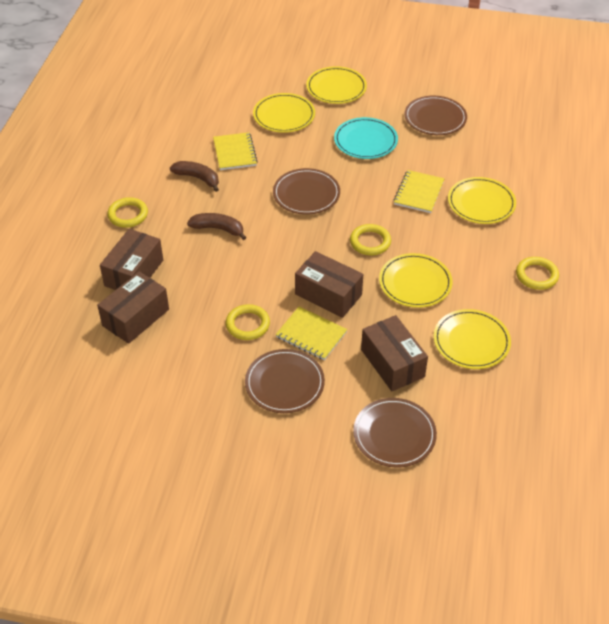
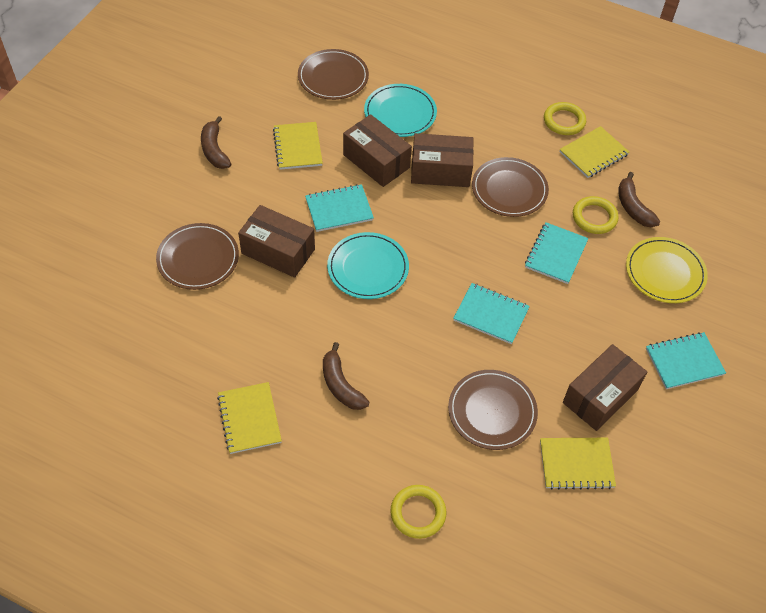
brown banana: 2 -> 3
turquoise notebook: 0 -> 4
turquoise plate: 1 -> 2
yellow notebook: 3 -> 4
yellow plate: 5 -> 1
yellow ring: 4 -> 3

